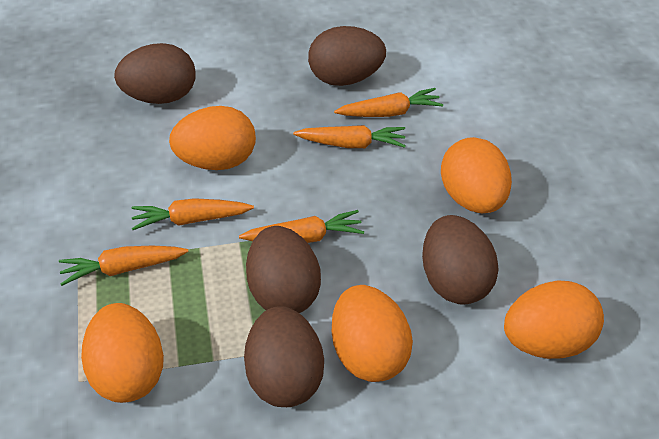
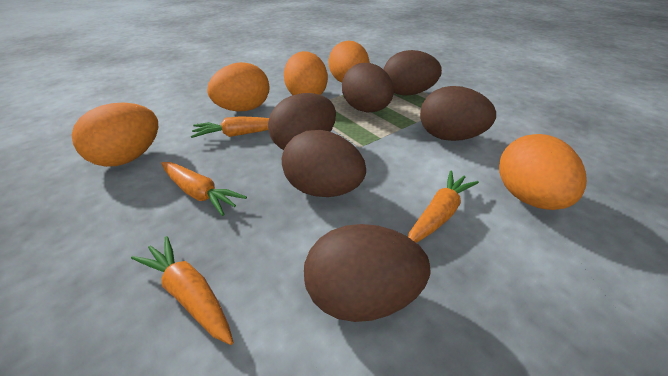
brown egg: 5 -> 6
orange carrot: 5 -> 4

